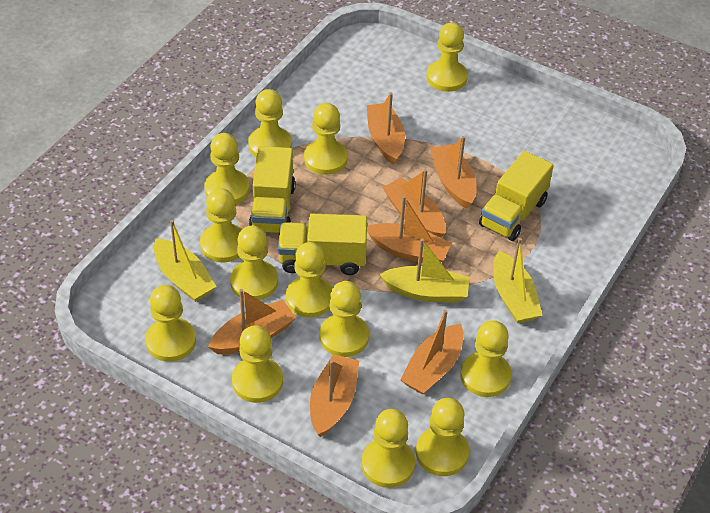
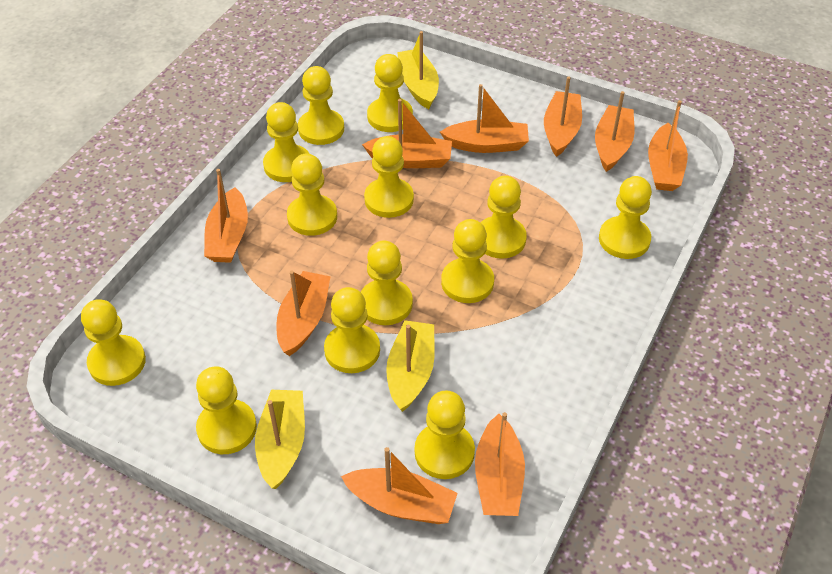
orange boat: 7 -> 9
yellow truck: 3 -> 0

